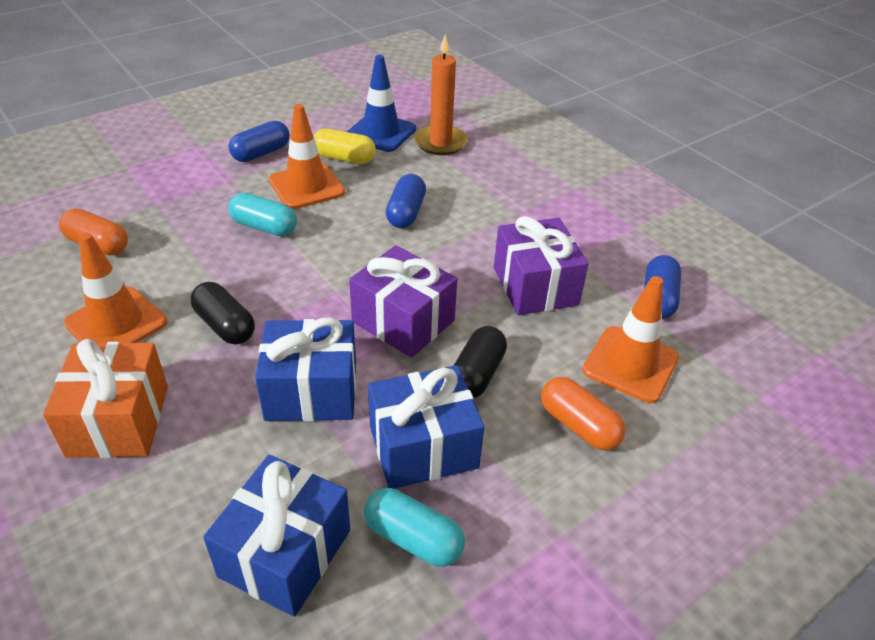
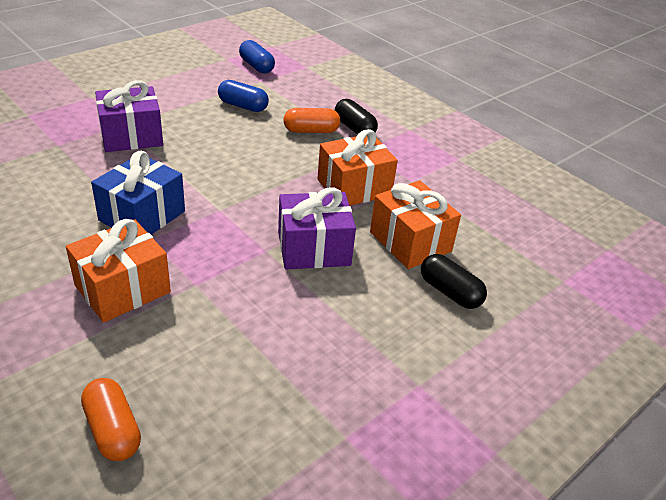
blue capsule: 3 -> 2
blue gift: 3 -> 1
blue traffic cone: 1 -> 0
orange candle: 1 -> 0
orange gift: 1 -> 3
orange traffic cone: 3 -> 0
turquoise capsule: 2 -> 0
yellow capsule: 1 -> 0

